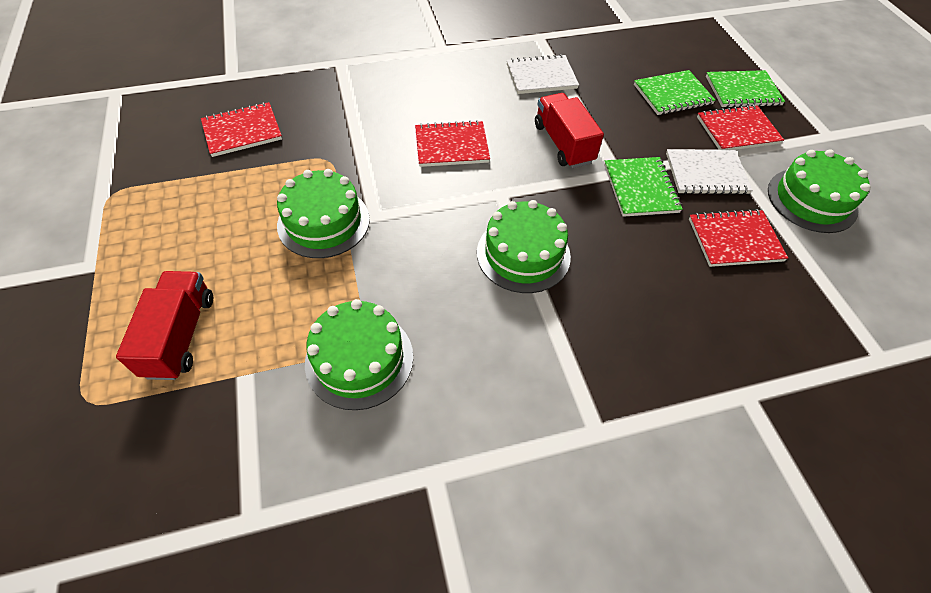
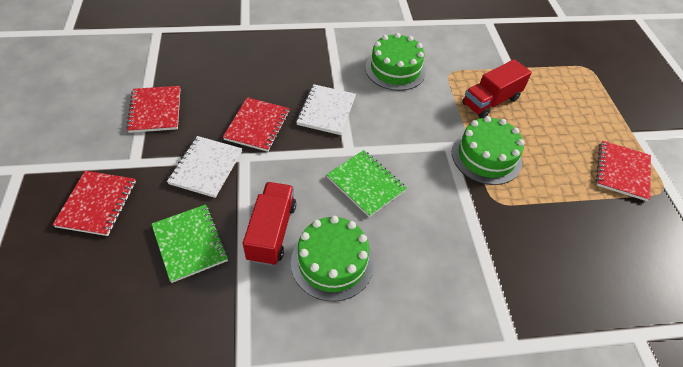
green cake: 4 -> 3
green notebook: 3 -> 2

